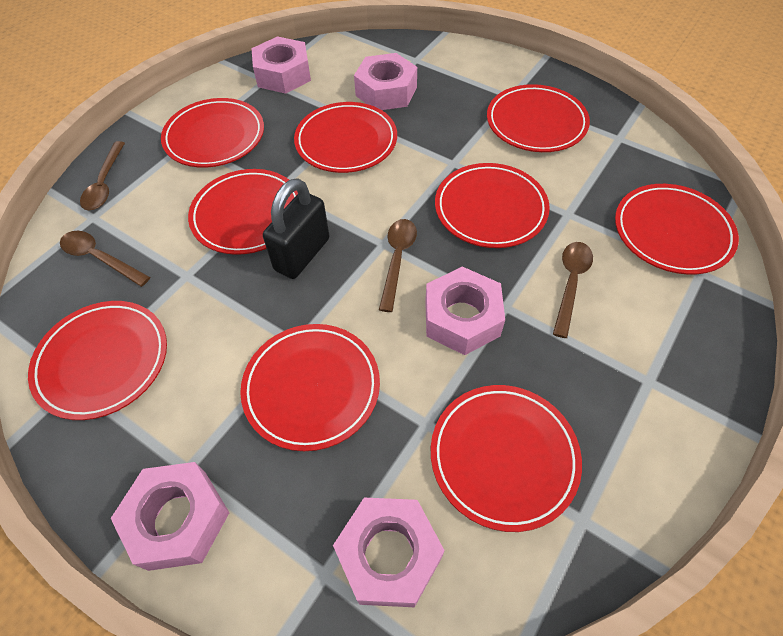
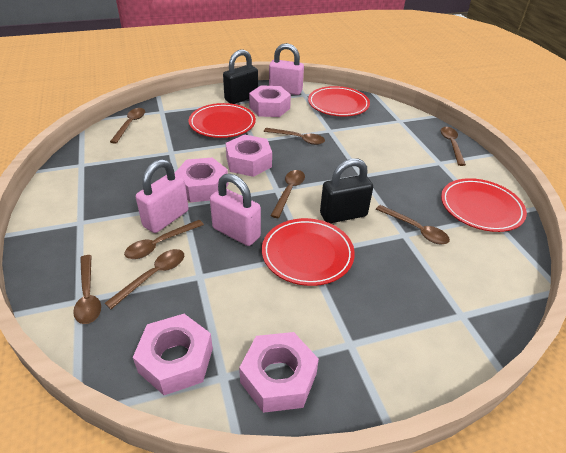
black padlock: 1 -> 2
brown spoon: 4 -> 8
pink padlock: 0 -> 3
red plate: 9 -> 4

